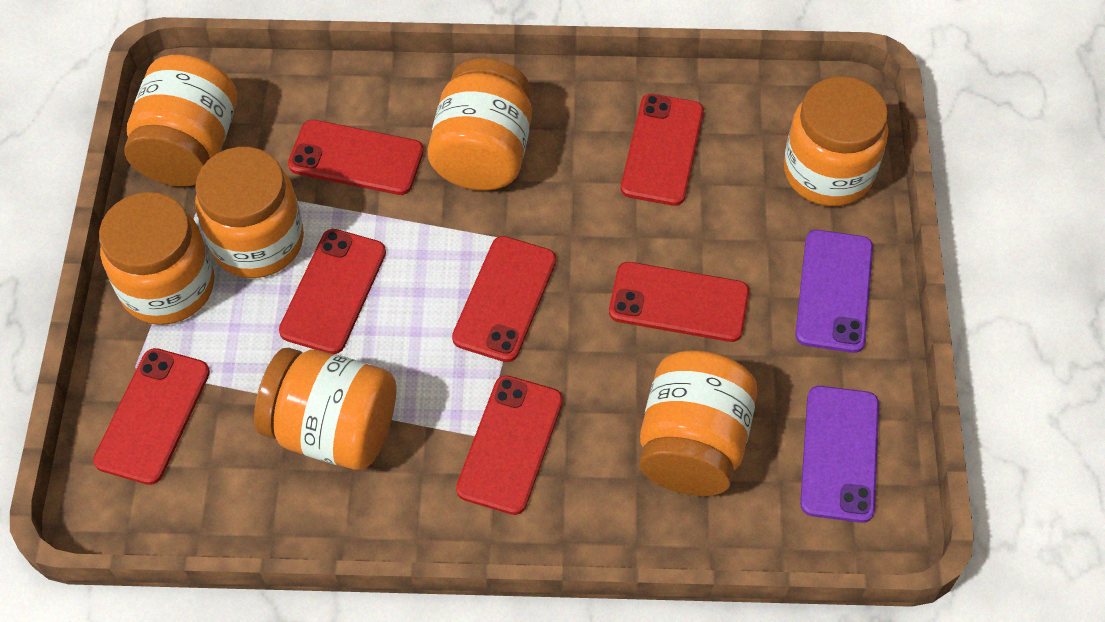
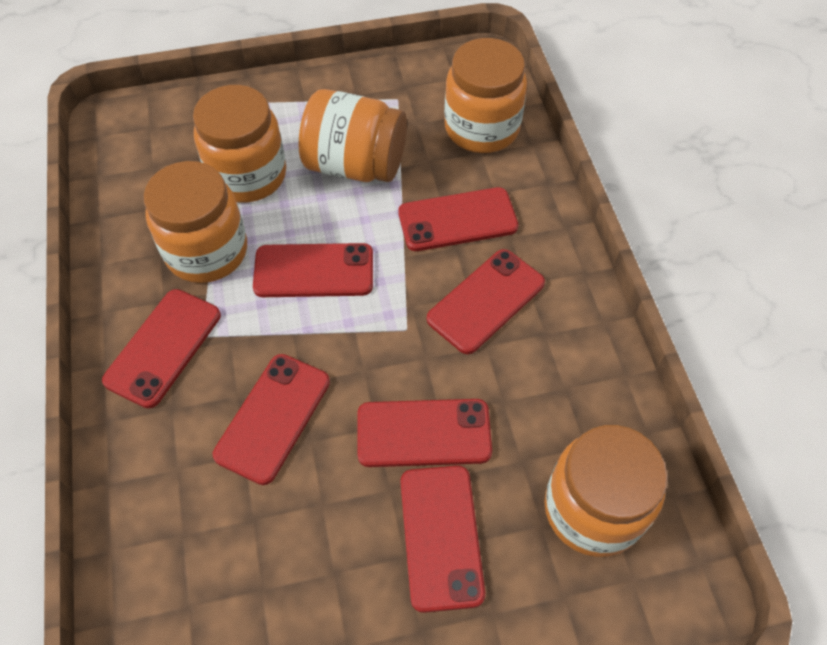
orange jar: 7 -> 5
purple phone: 2 -> 0

